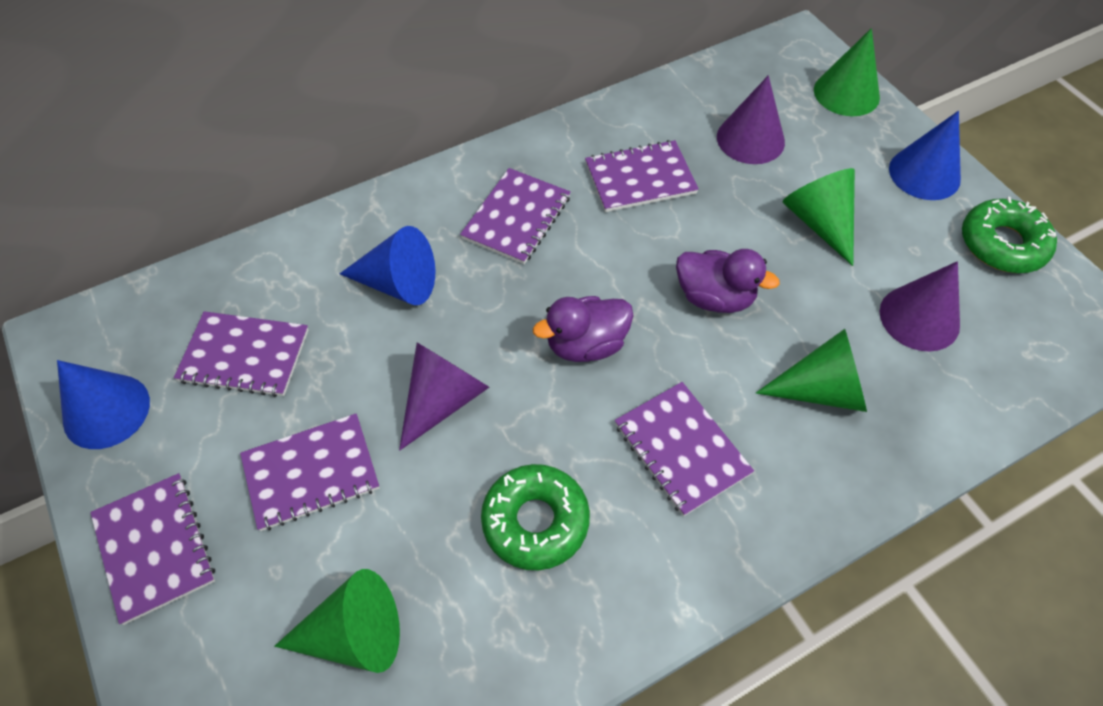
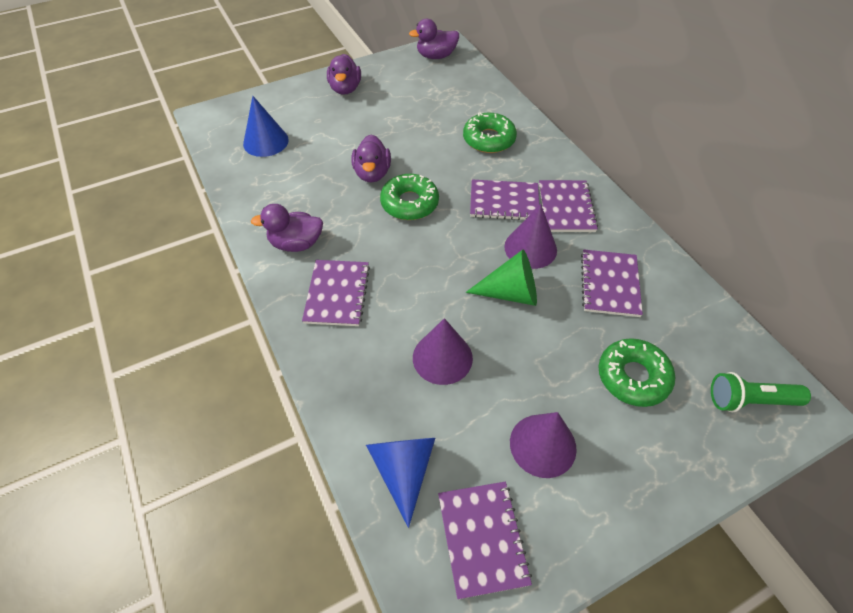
blue cone: 3 -> 2
green cone: 4 -> 1
green donut: 2 -> 3
green flashlight: 0 -> 1
purple duck: 2 -> 4
purple notebook: 6 -> 5

